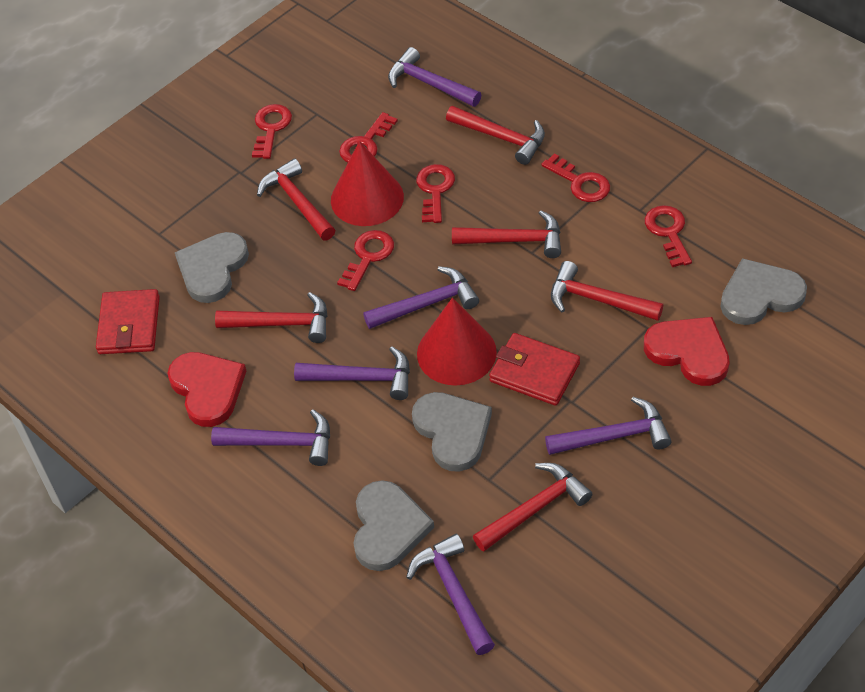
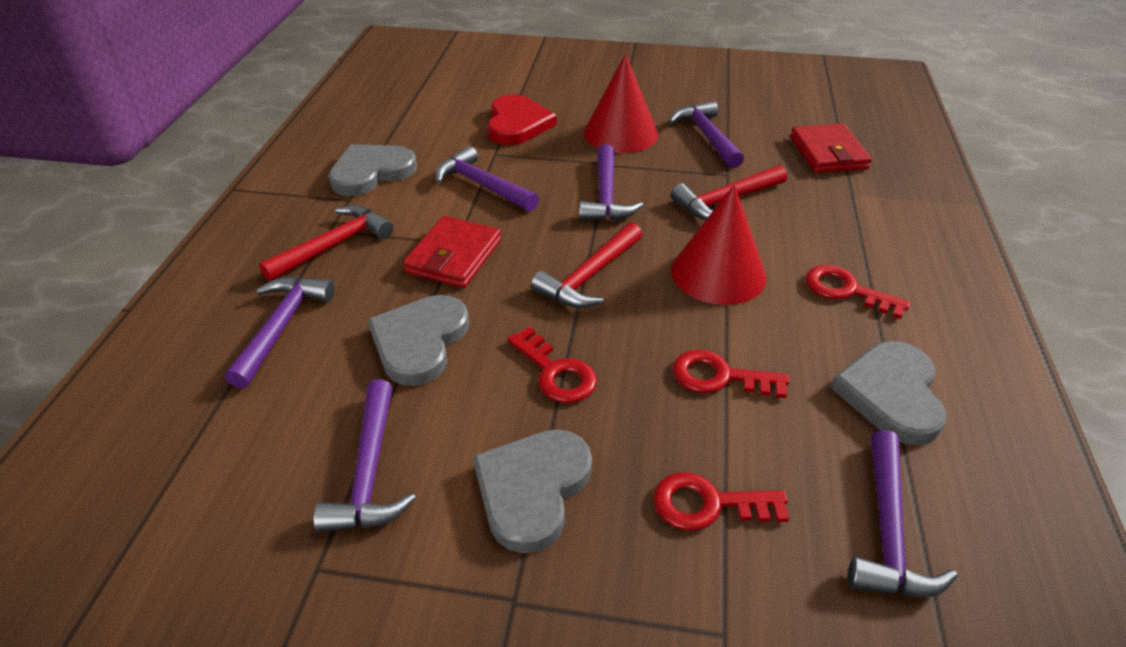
red hammer: 6 -> 3
red heart: 2 -> 1
red key: 6 -> 4

